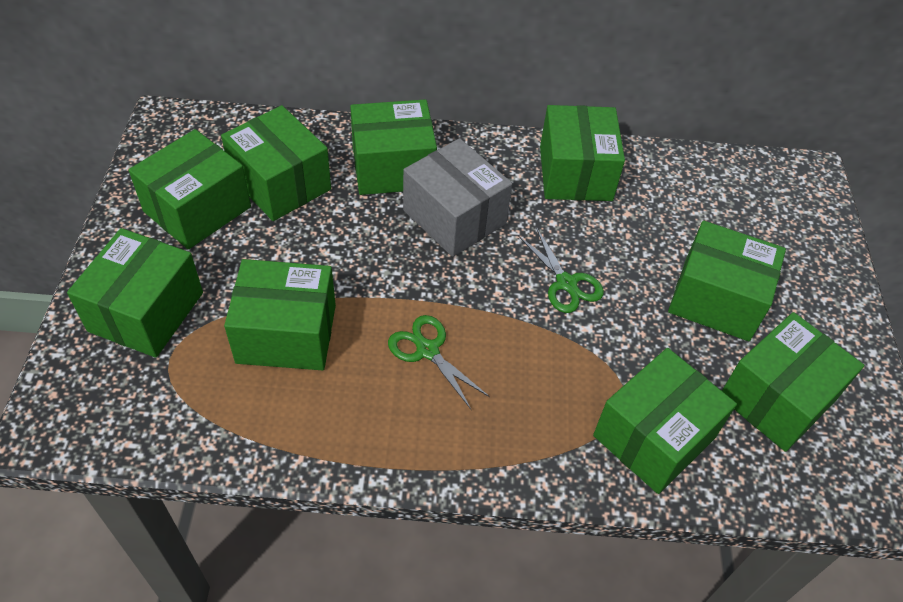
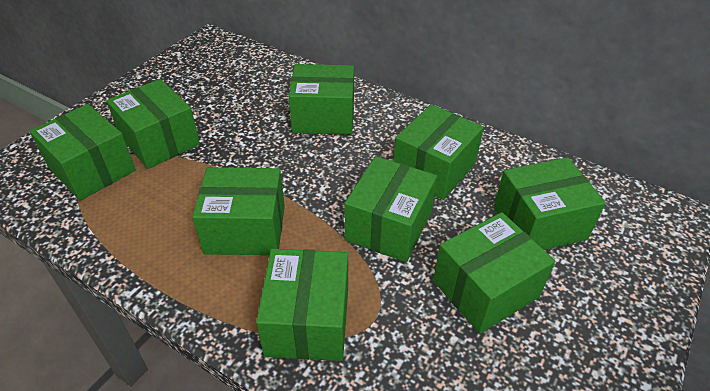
green scissors: 2 -> 0
grey box: 1 -> 0

